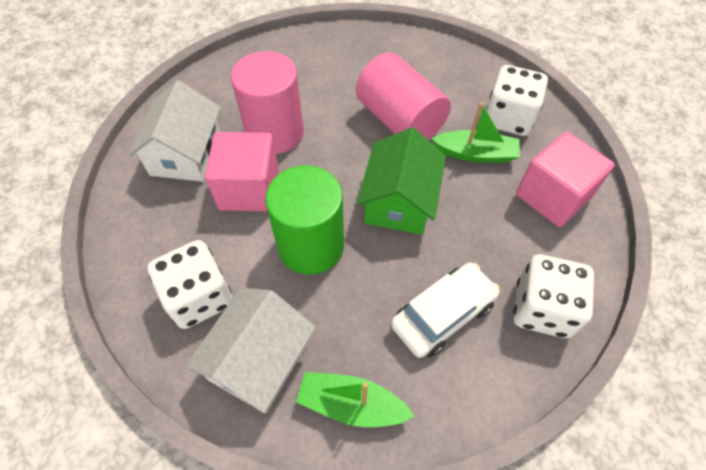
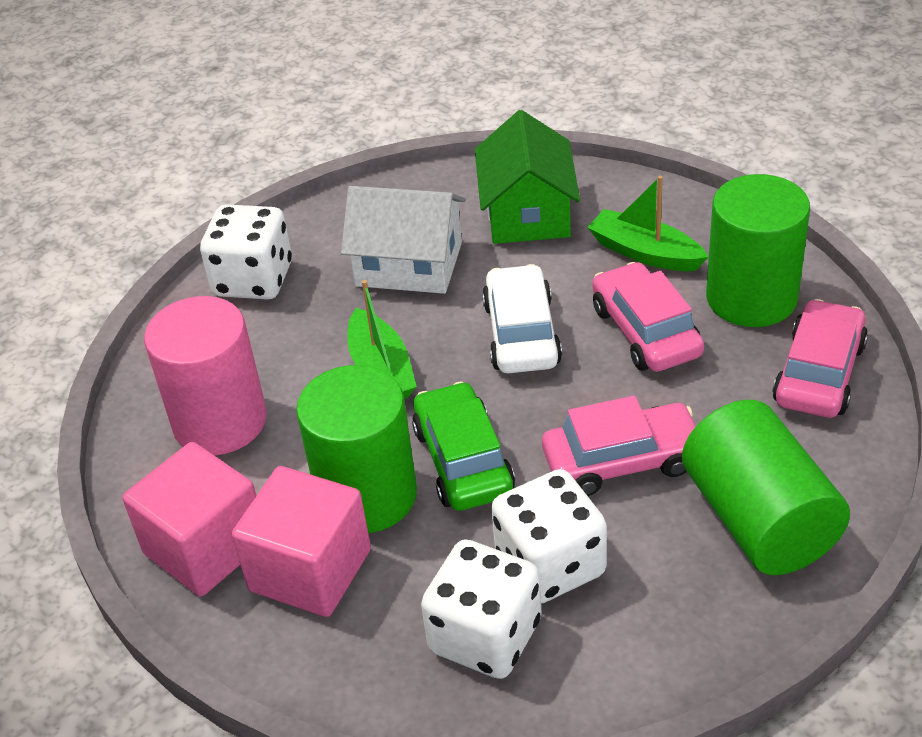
green car: 0 -> 1
green cylinder: 1 -> 3
pink car: 0 -> 3
pink cylinder: 2 -> 1
white house: 2 -> 1

